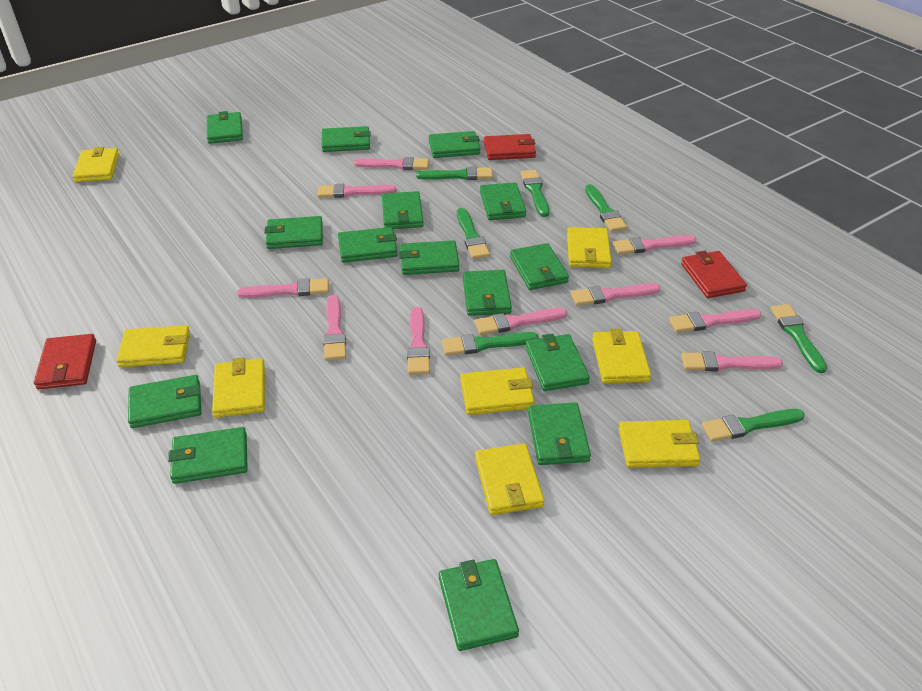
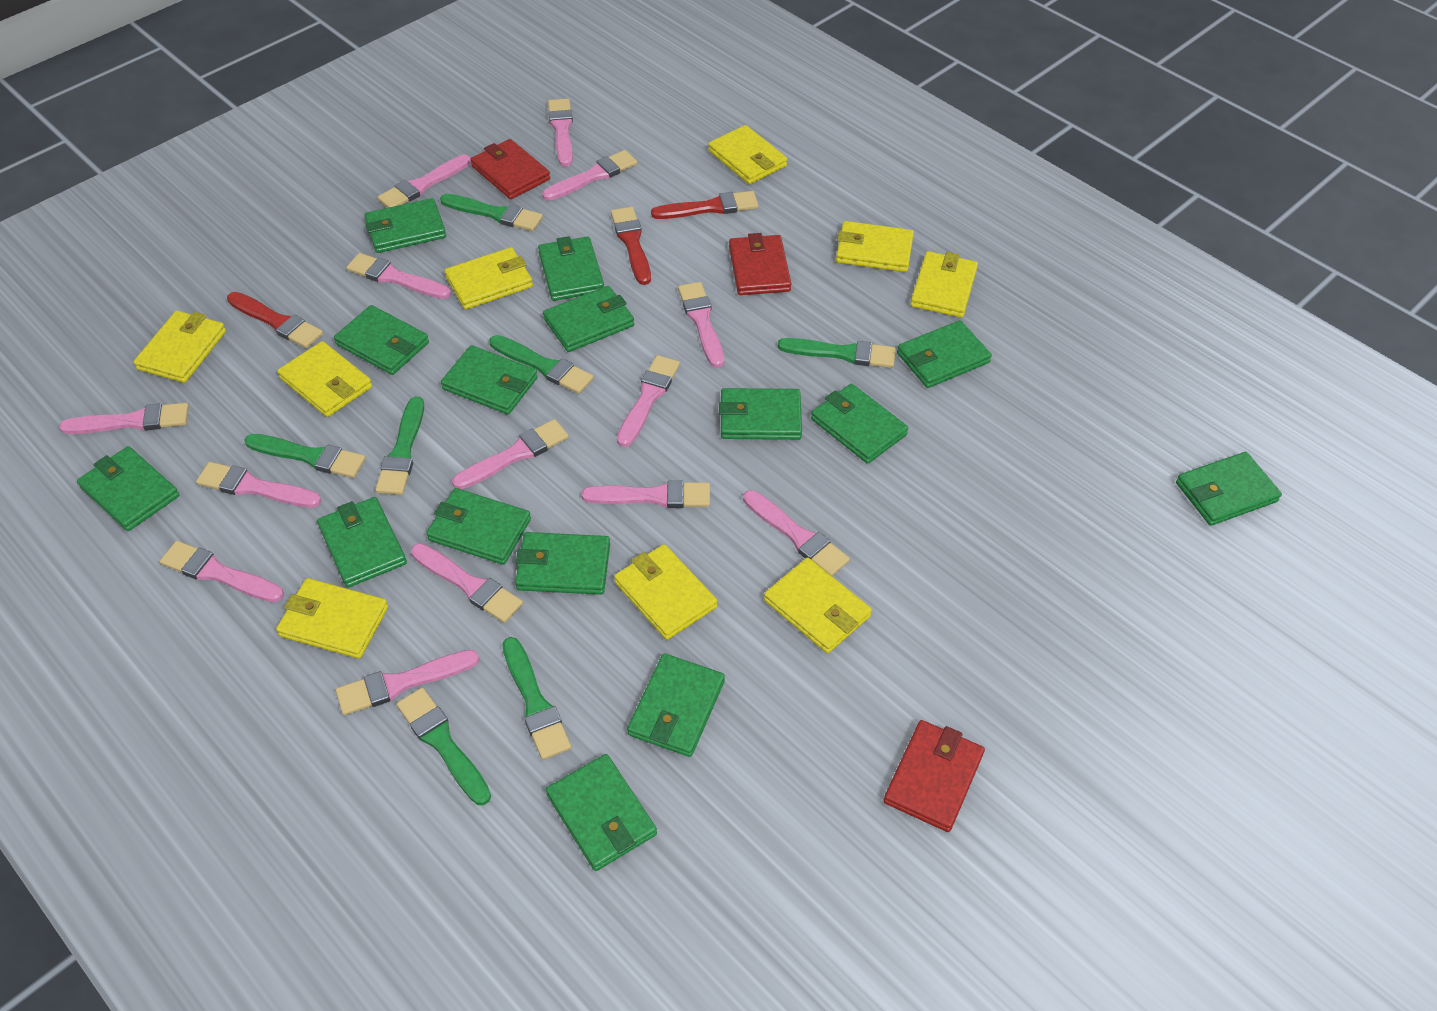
pink brush: 10 -> 14
red brush: 0 -> 3
yellow wallet: 8 -> 9

